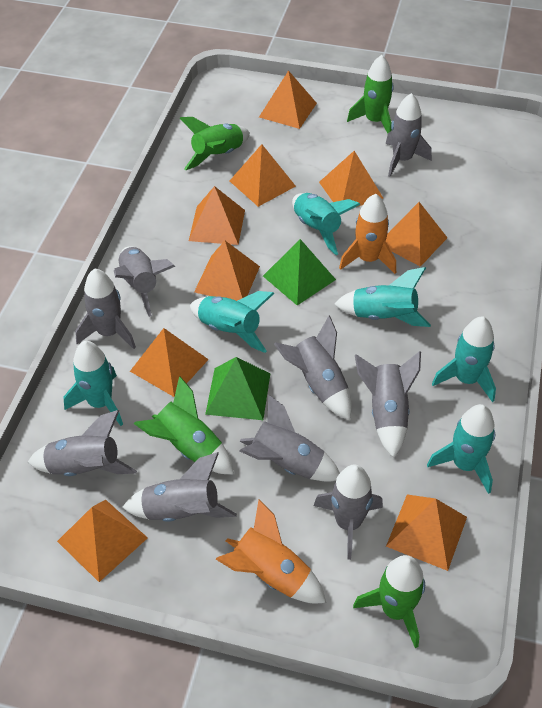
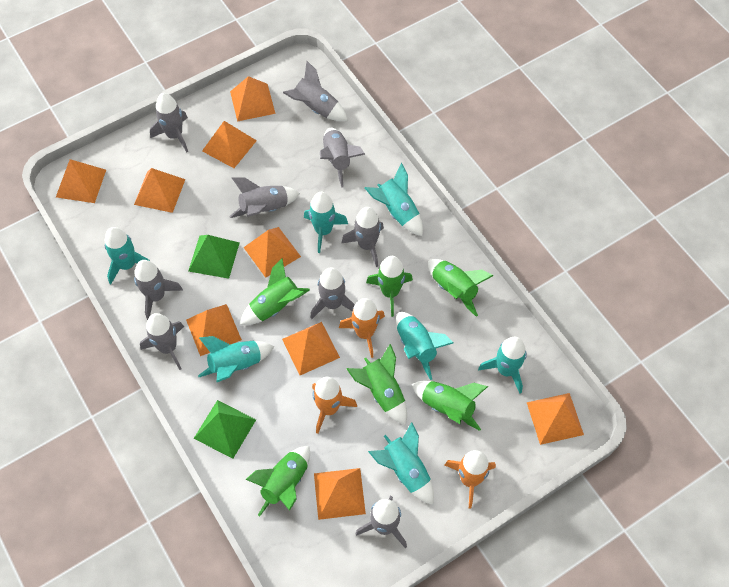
green rocket: 4 -> 6
orange rocket: 2 -> 3
turquoise rocket: 6 -> 7

